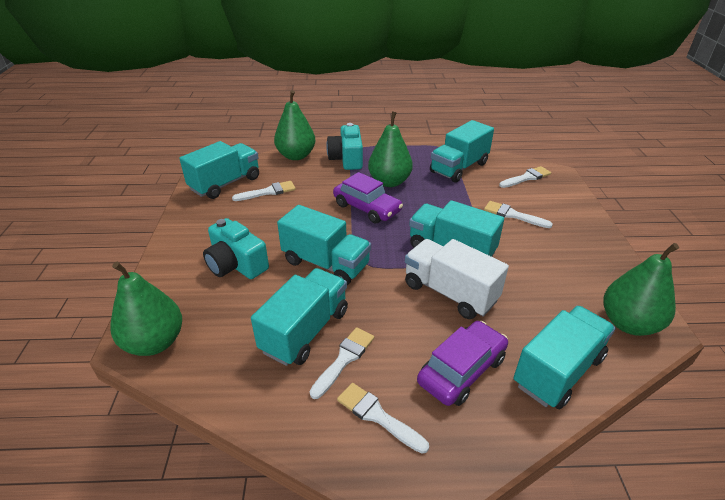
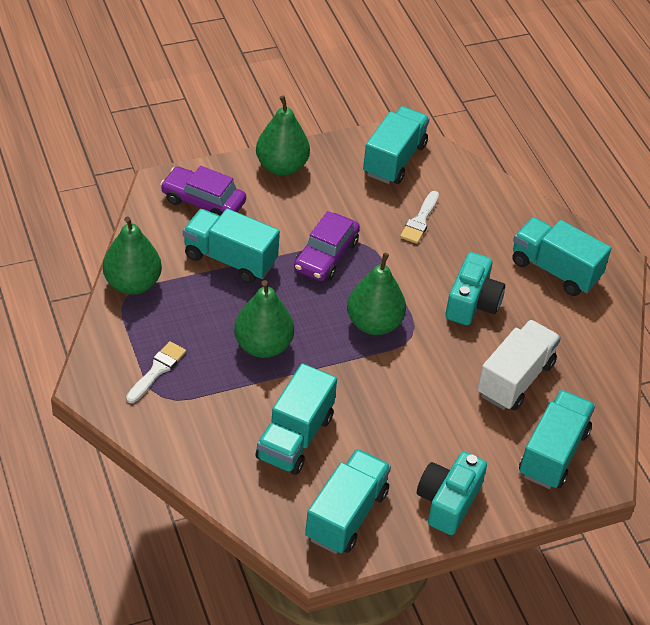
white brush: 5 -> 2

